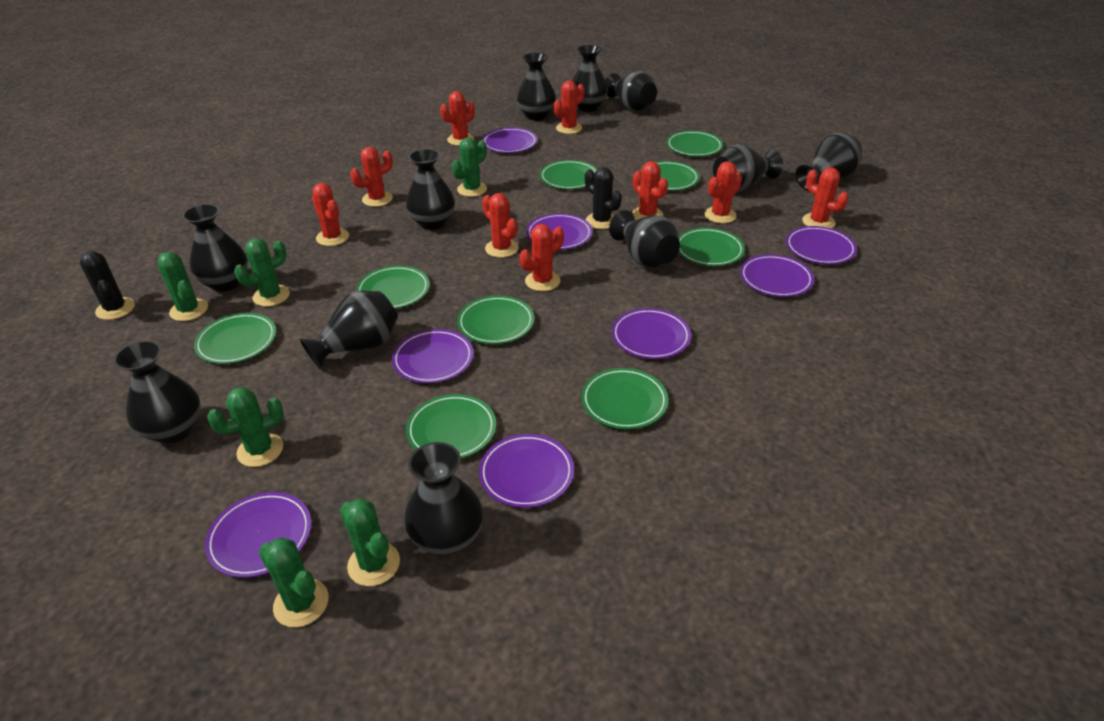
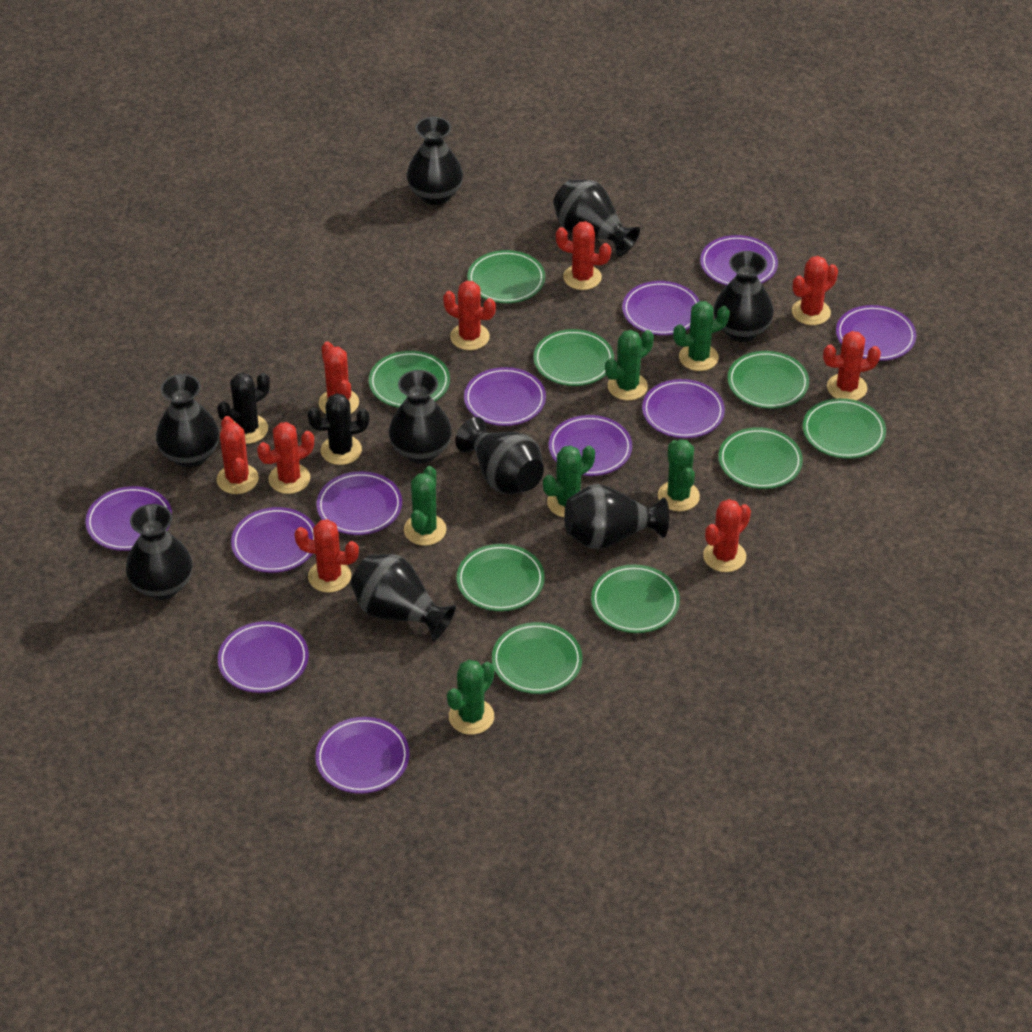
black vase: 11 -> 9
purple plate: 8 -> 11

